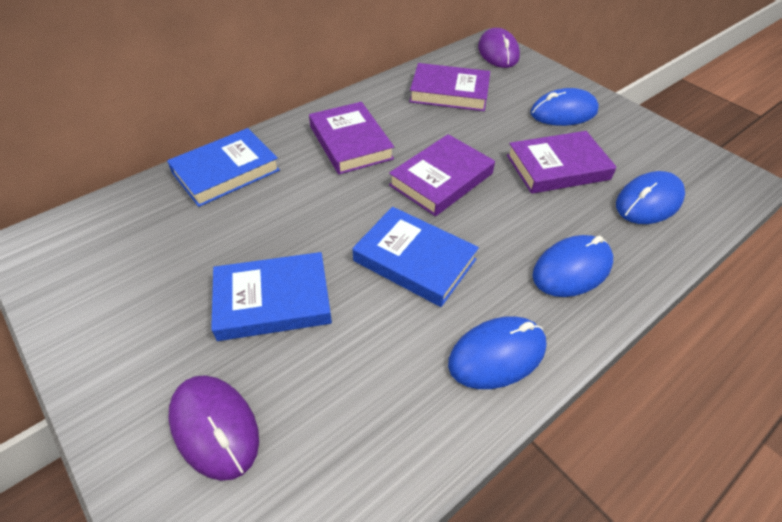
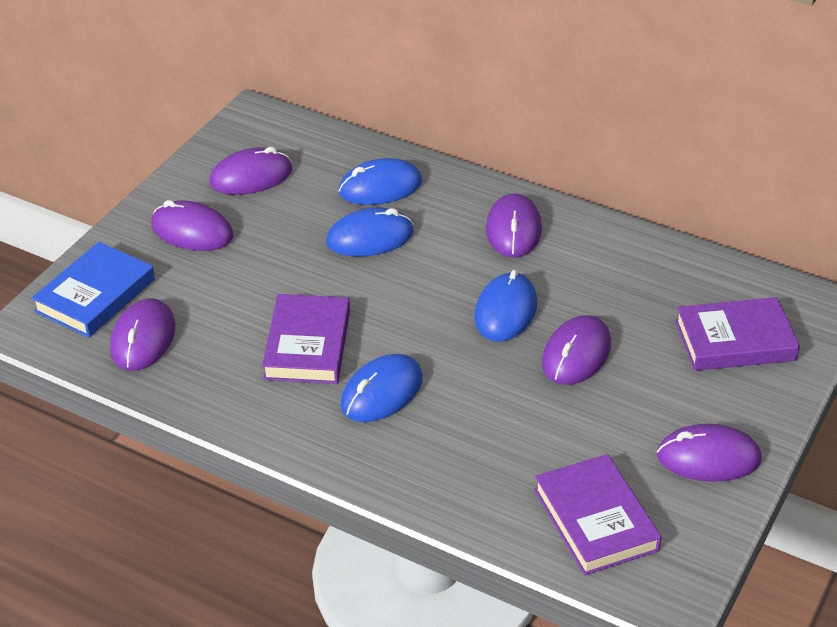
blue book: 3 -> 1
purple book: 4 -> 3
purple mouse: 2 -> 6

